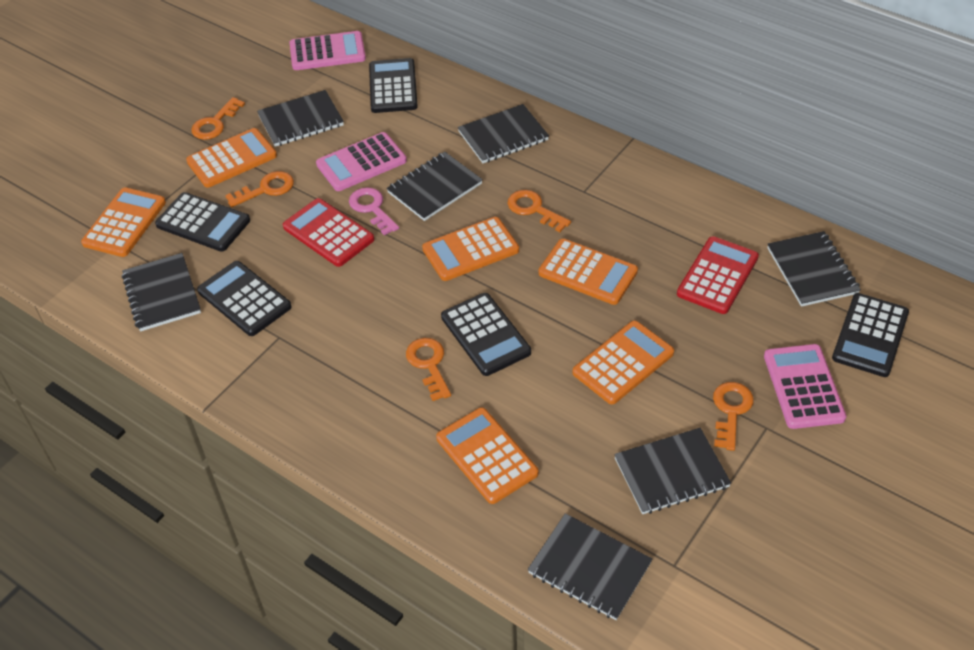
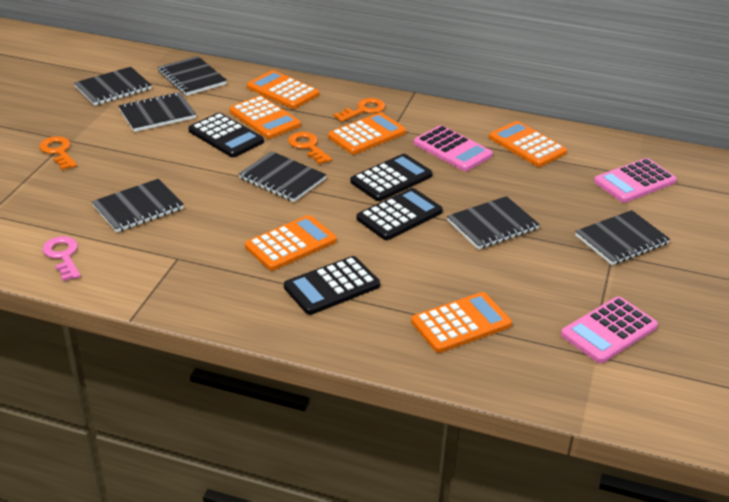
black calculator: 5 -> 4
orange key: 5 -> 3
red calculator: 2 -> 0

